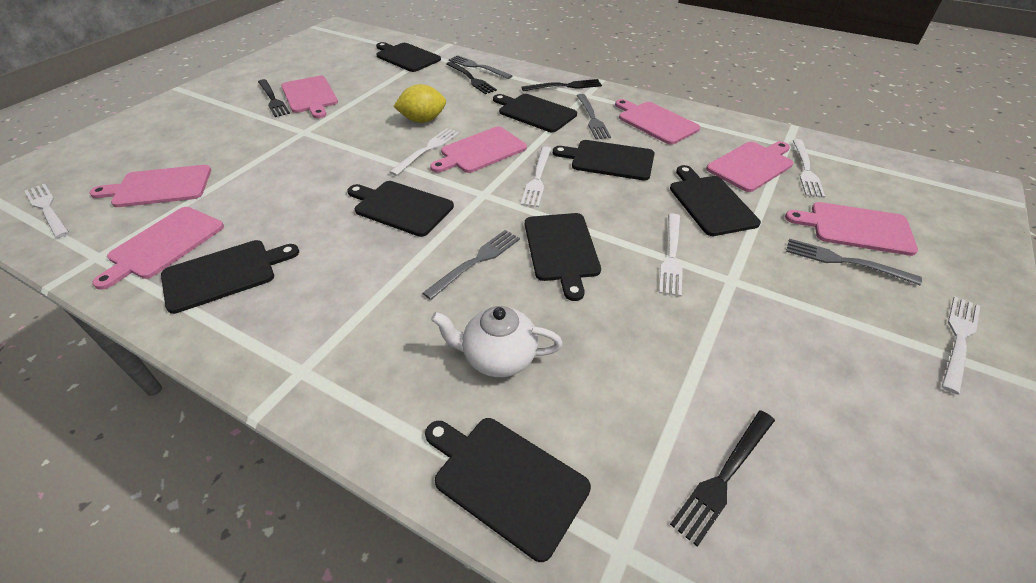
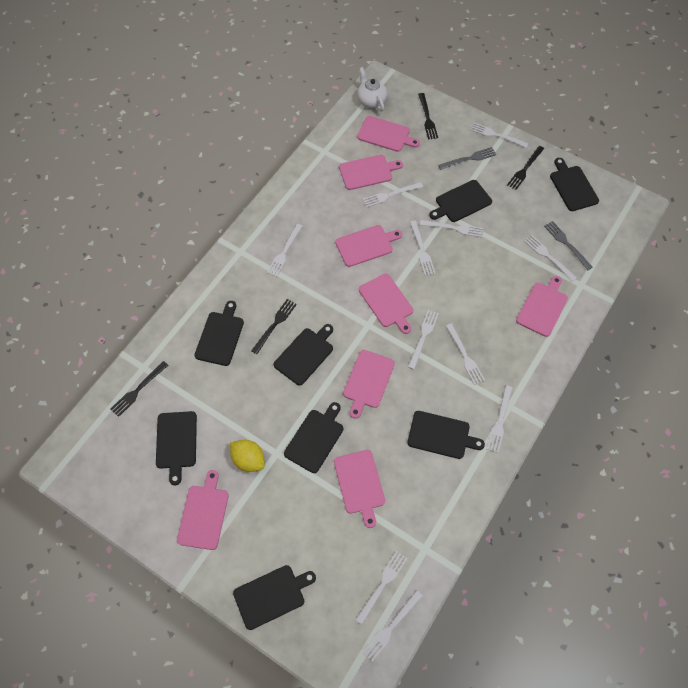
grey fork: 4 -> 2
pink cutting board: 7 -> 8
white fork: 6 -> 11

